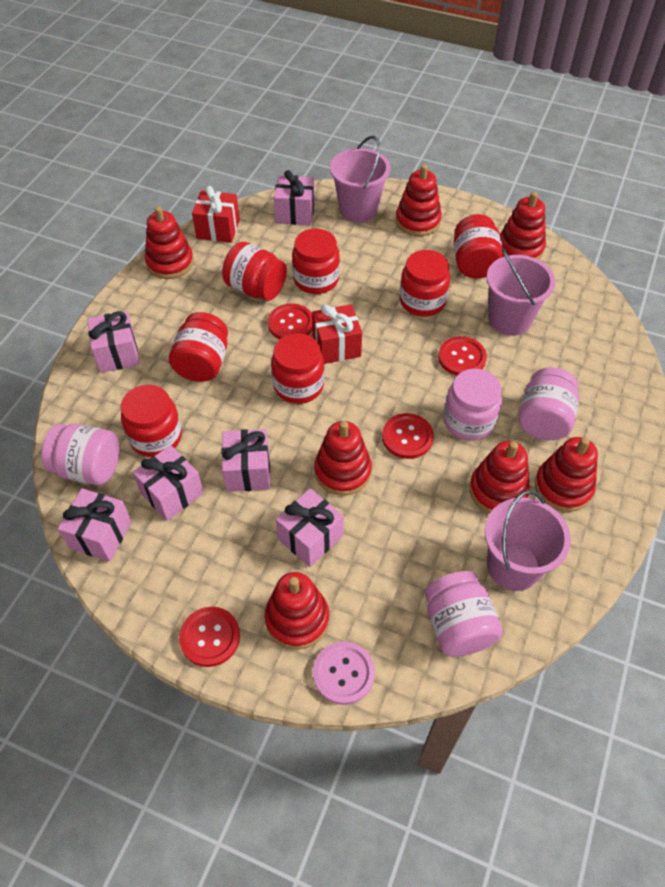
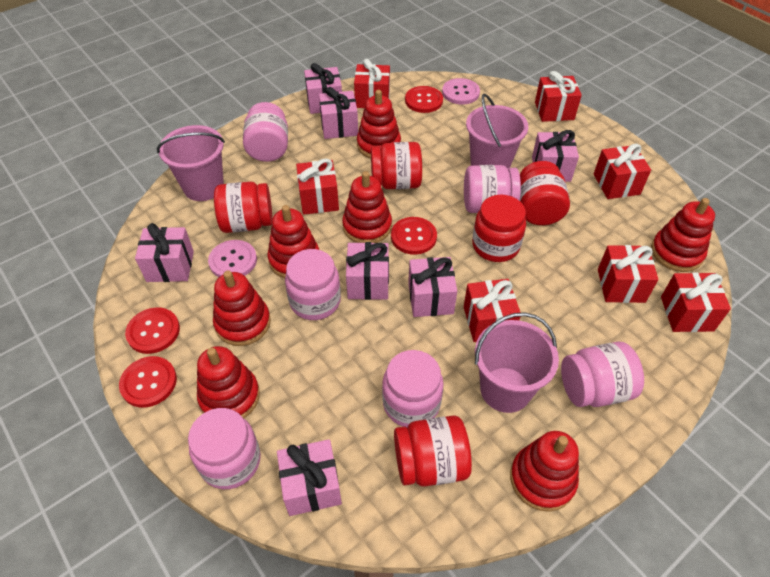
pink button: 1 -> 2
pink gift: 6 -> 7
pink jar: 4 -> 6
red gift: 2 -> 7
red jar: 7 -> 5

